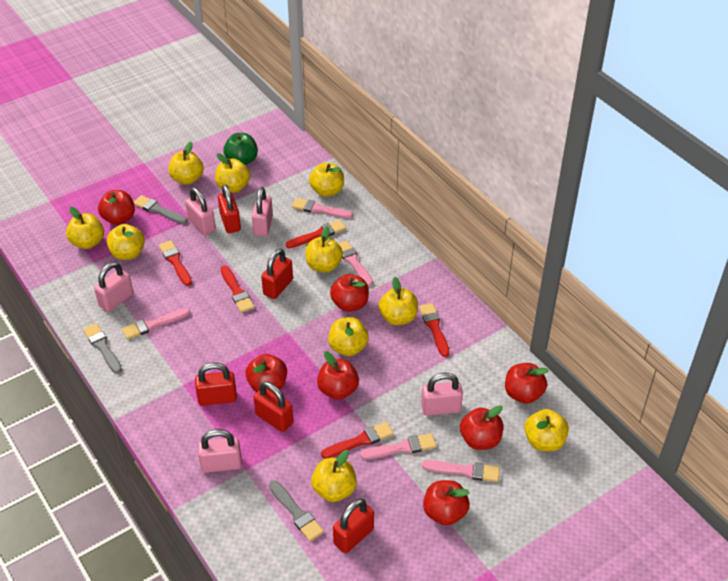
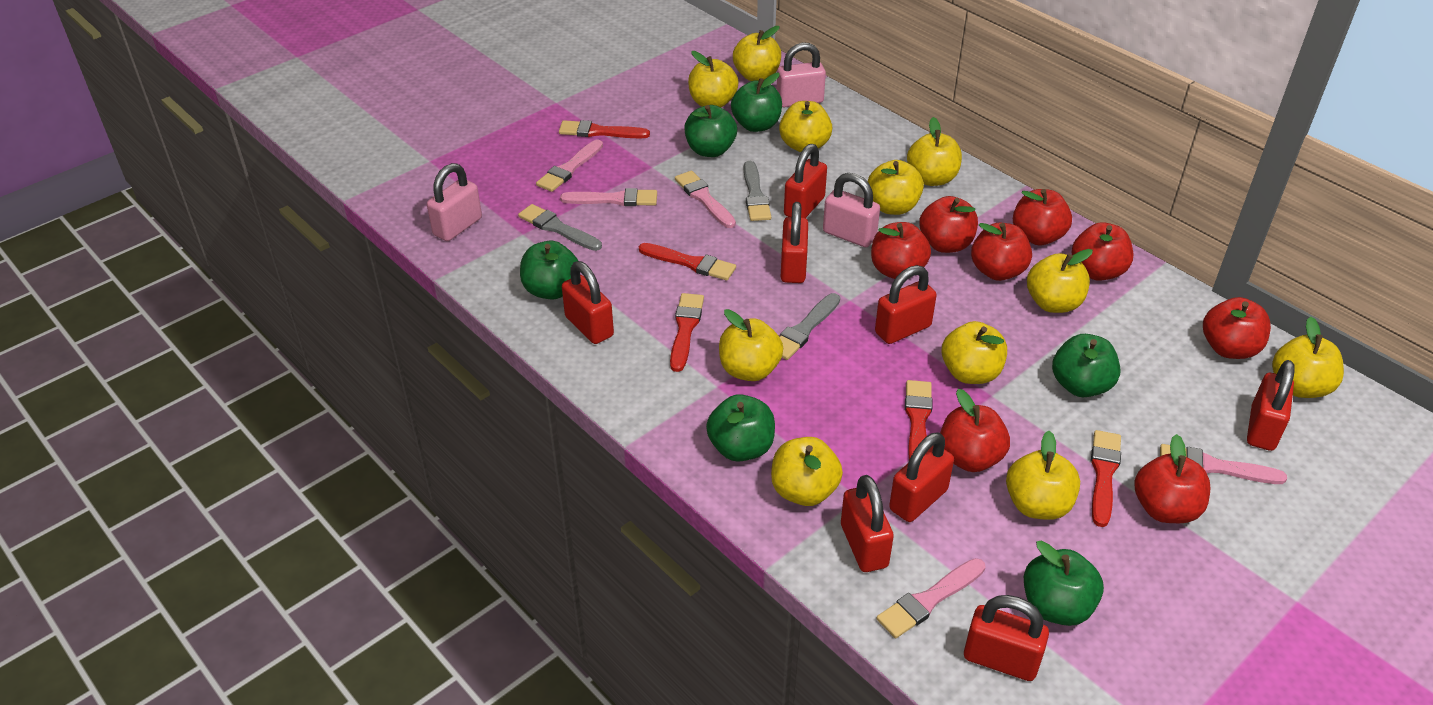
green apple: 1 -> 6
pink padlock: 5 -> 3
red apple: 7 -> 8
red padlock: 5 -> 8
yellow apple: 10 -> 11

